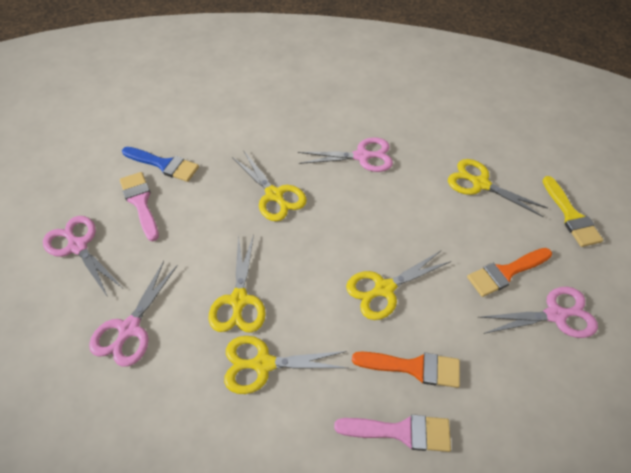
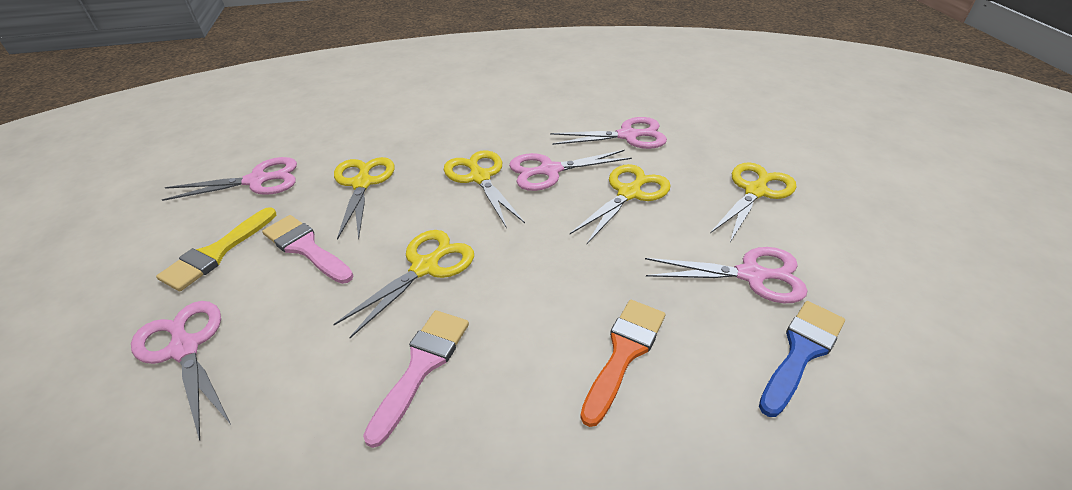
orange brush: 2 -> 1
pink scissors: 4 -> 5

